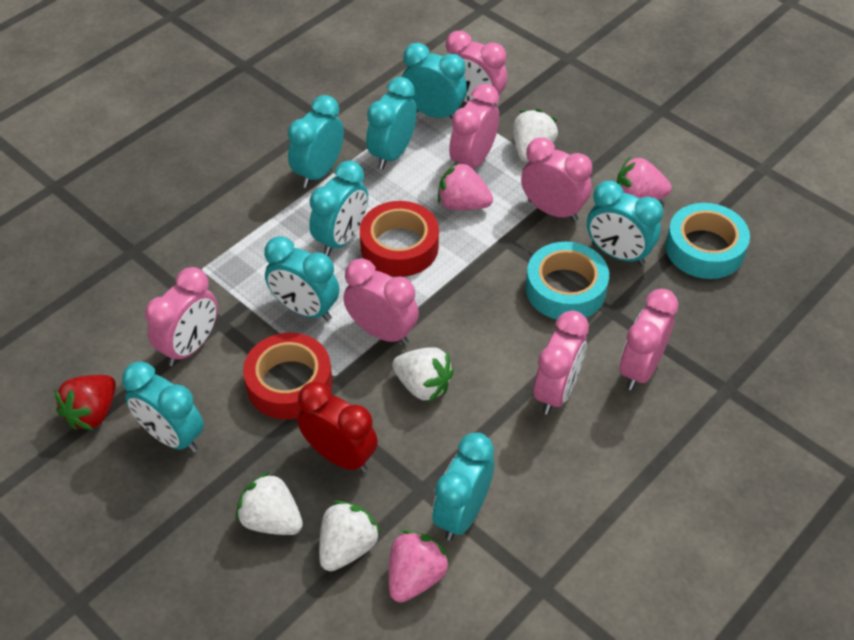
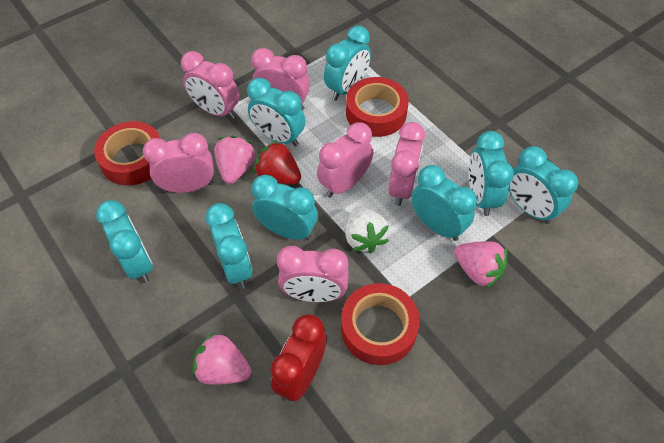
pink clock: 7 -> 6
red tape: 2 -> 3
turquoise tape: 2 -> 0
white strawberry: 4 -> 1

